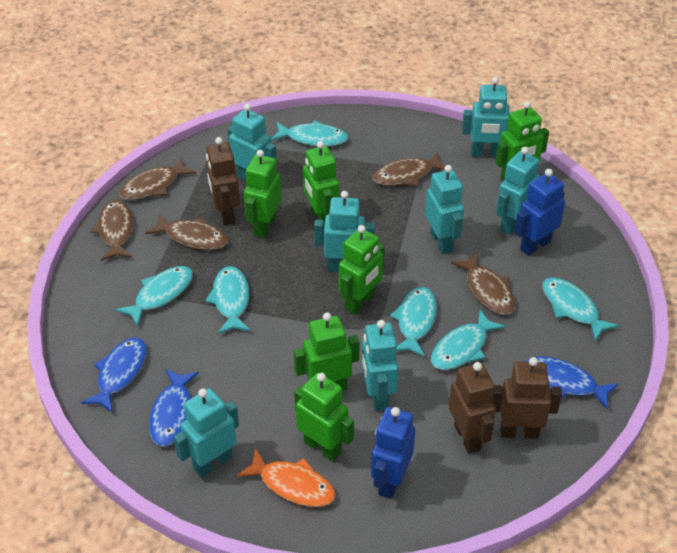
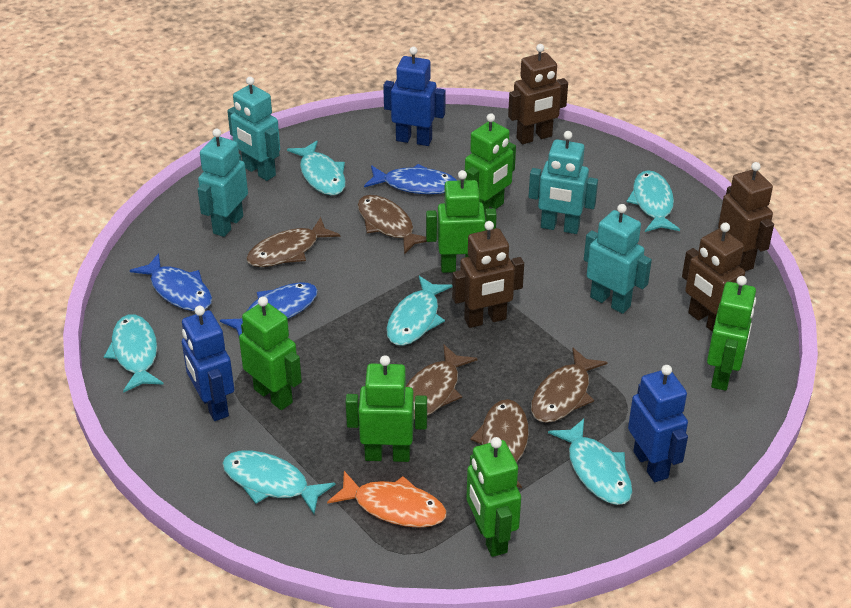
blue robot: 2 -> 3
brown robot: 3 -> 4
turquoise robot: 7 -> 4

